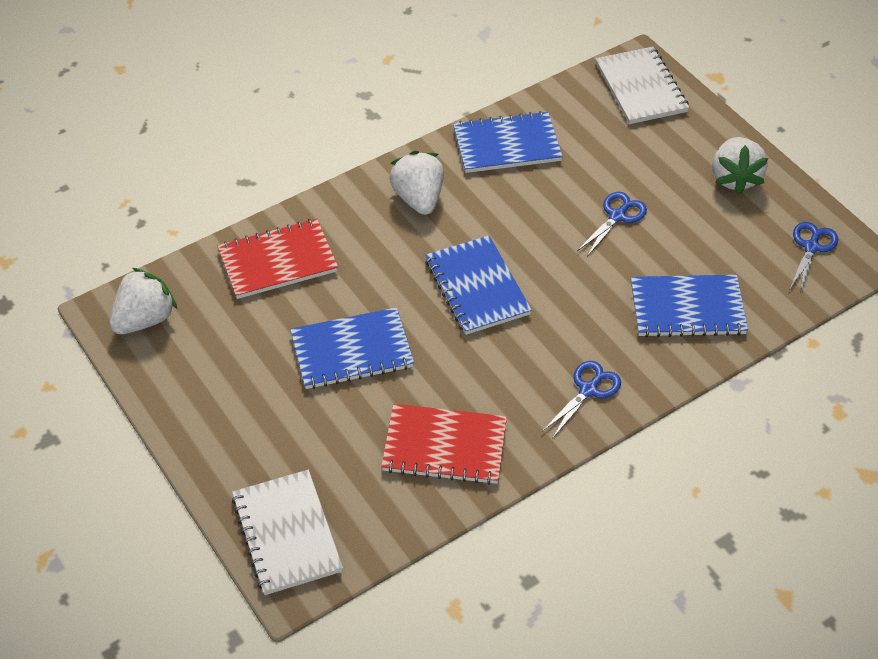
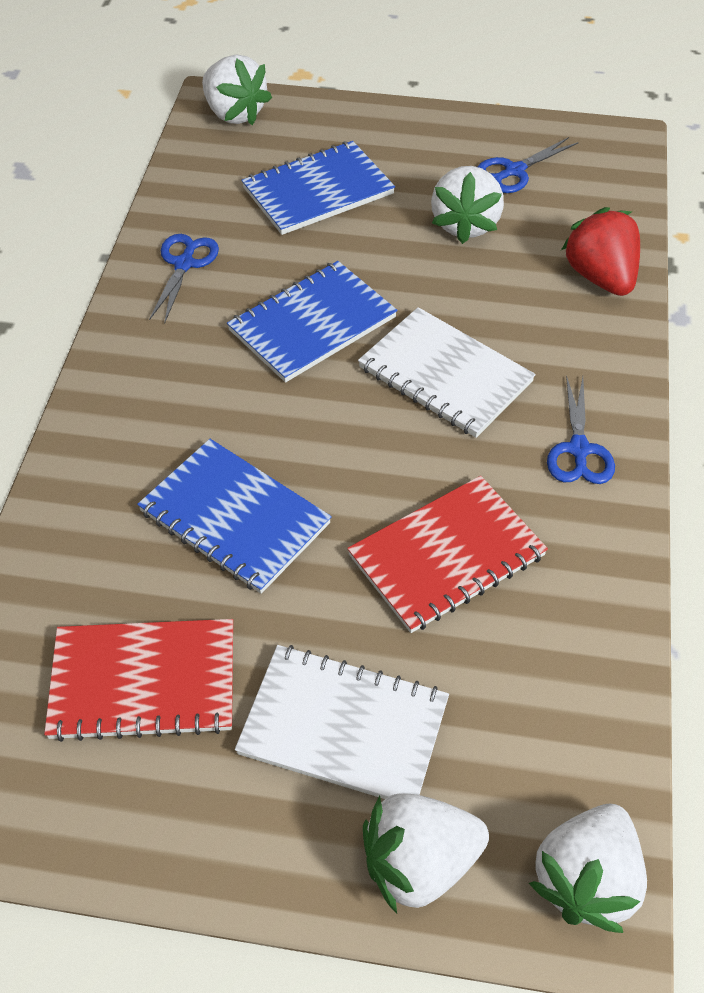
blue notebook: 4 -> 3
red strawberry: 0 -> 1
white strawberry: 3 -> 4

